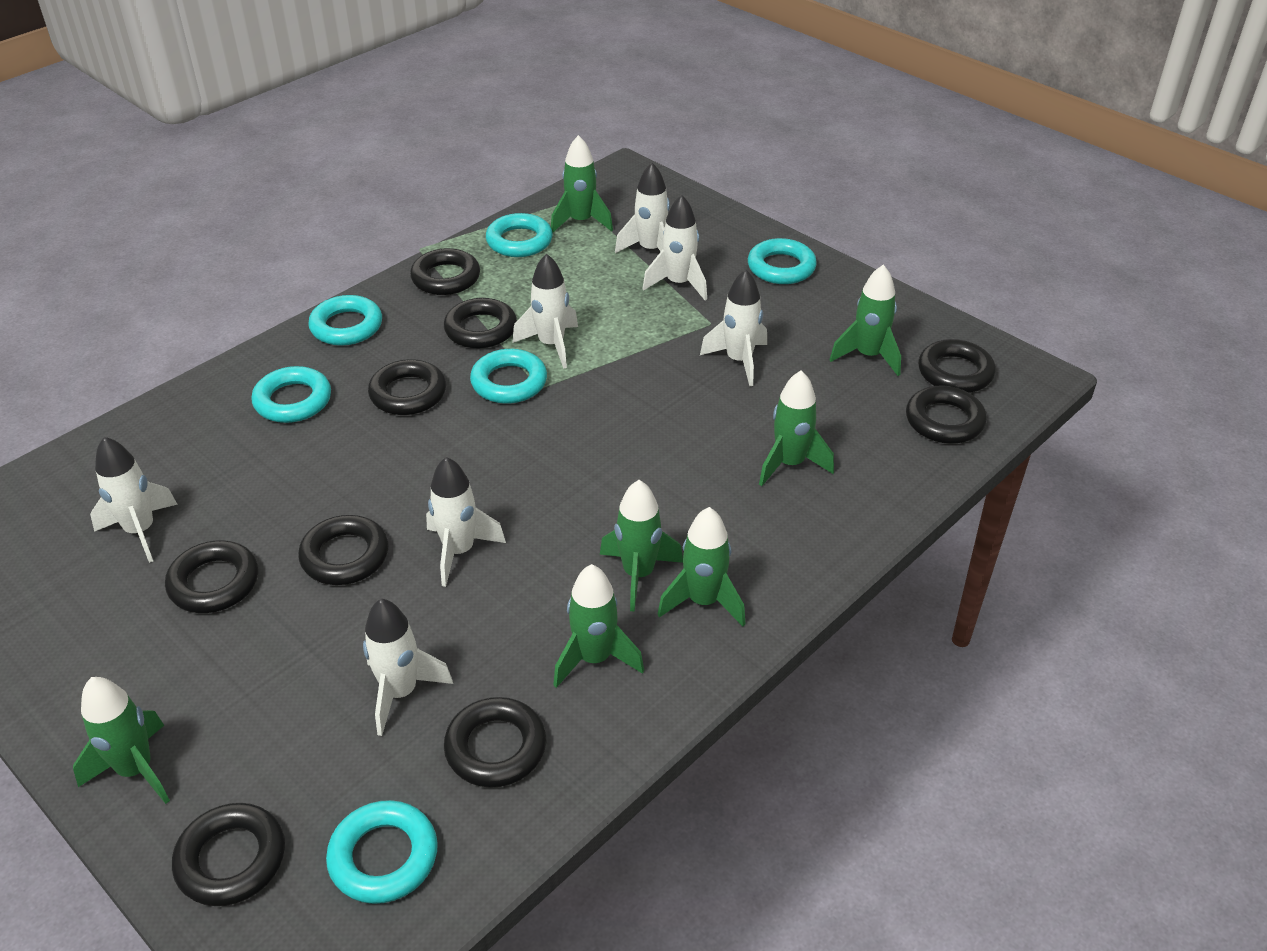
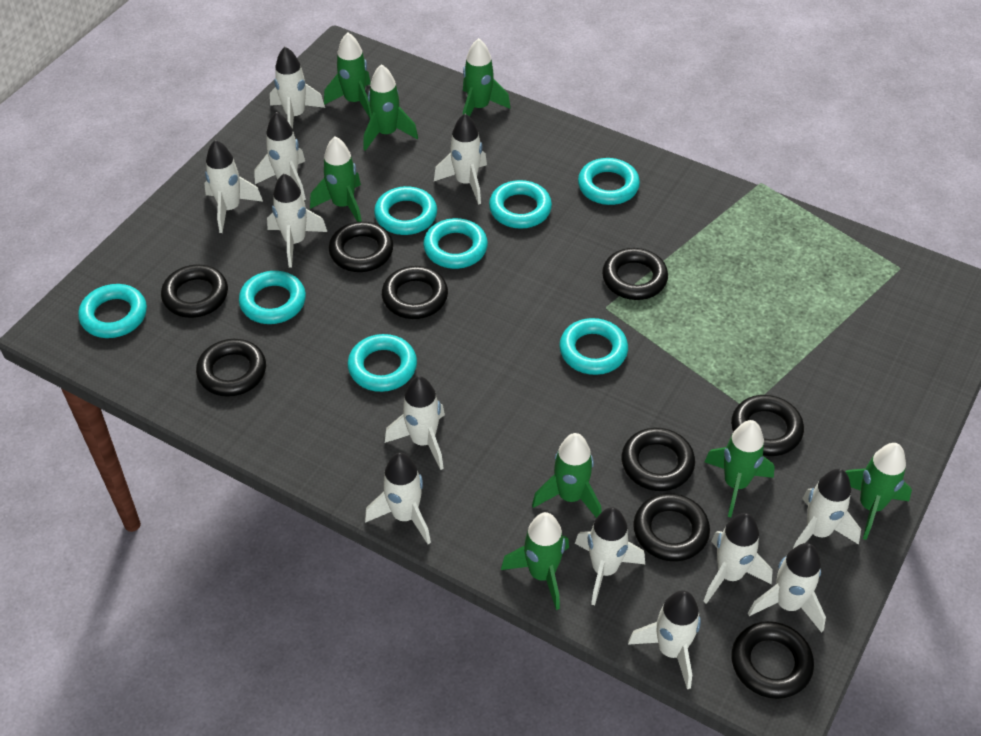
green rocket: 7 -> 8
turquoise ring: 6 -> 8
white rocket: 7 -> 12

